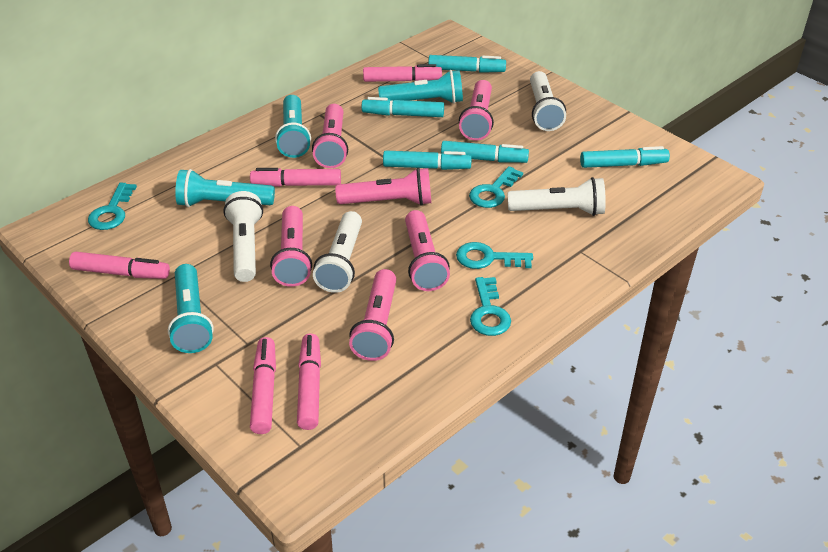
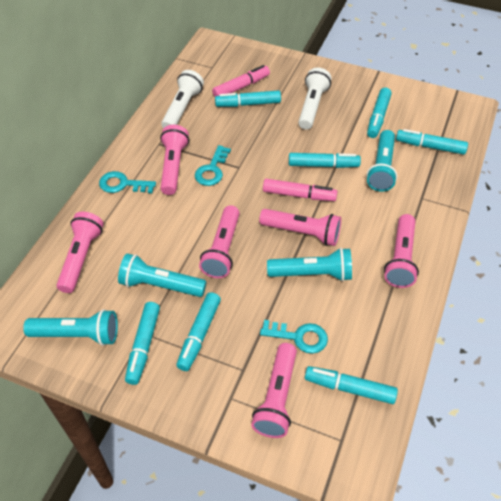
pink marker: 5 -> 2
turquoise key: 4 -> 3
turquoise marker: 5 -> 7
white flashlight: 4 -> 2

